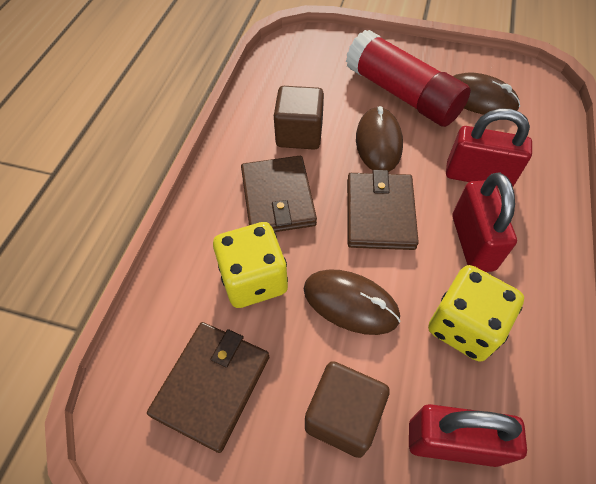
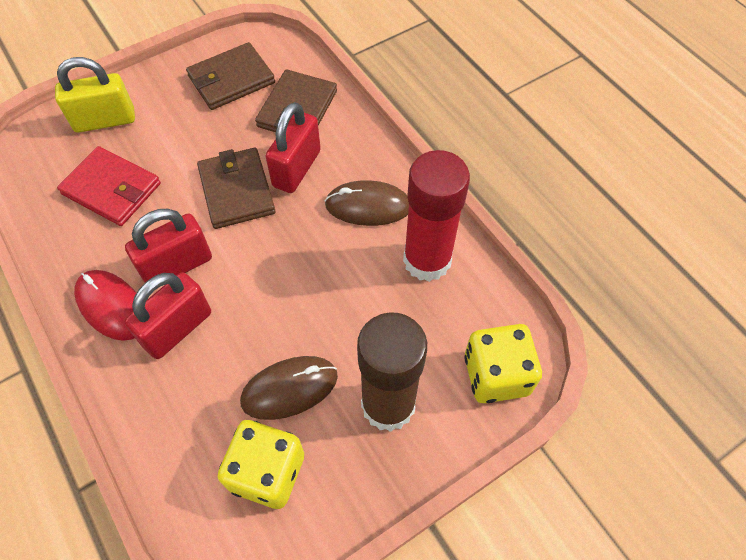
brown cube: 2 -> 0
brown glue stick: 0 -> 1
brown mouse: 3 -> 2
red mouse: 0 -> 1
red wallet: 0 -> 1
yellow padlock: 0 -> 1

